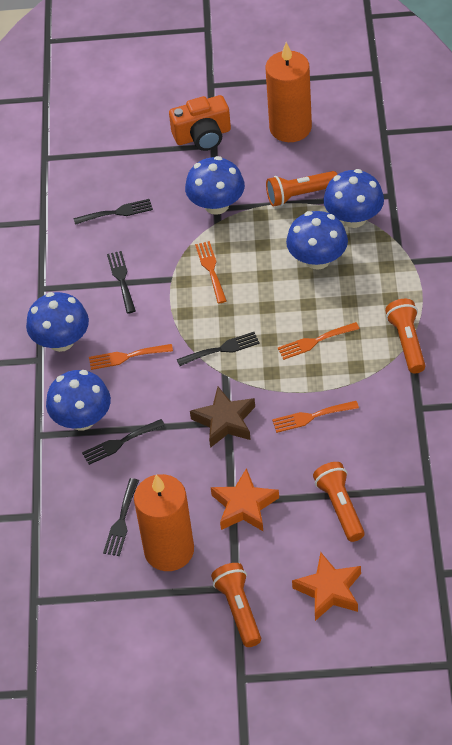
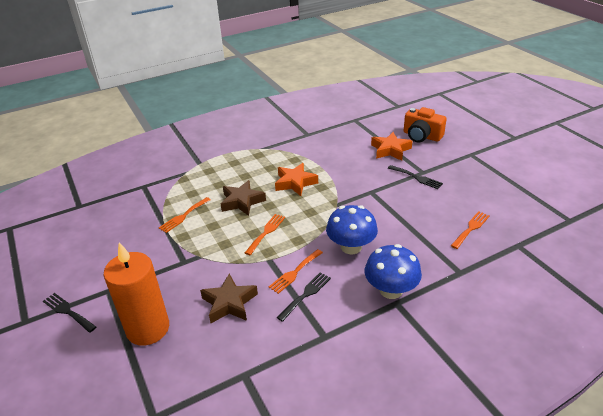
black fork: 5 -> 3
blue mushroom: 5 -> 2
brown star: 1 -> 2
orange candle: 2 -> 1
orange flashlight: 4 -> 0

